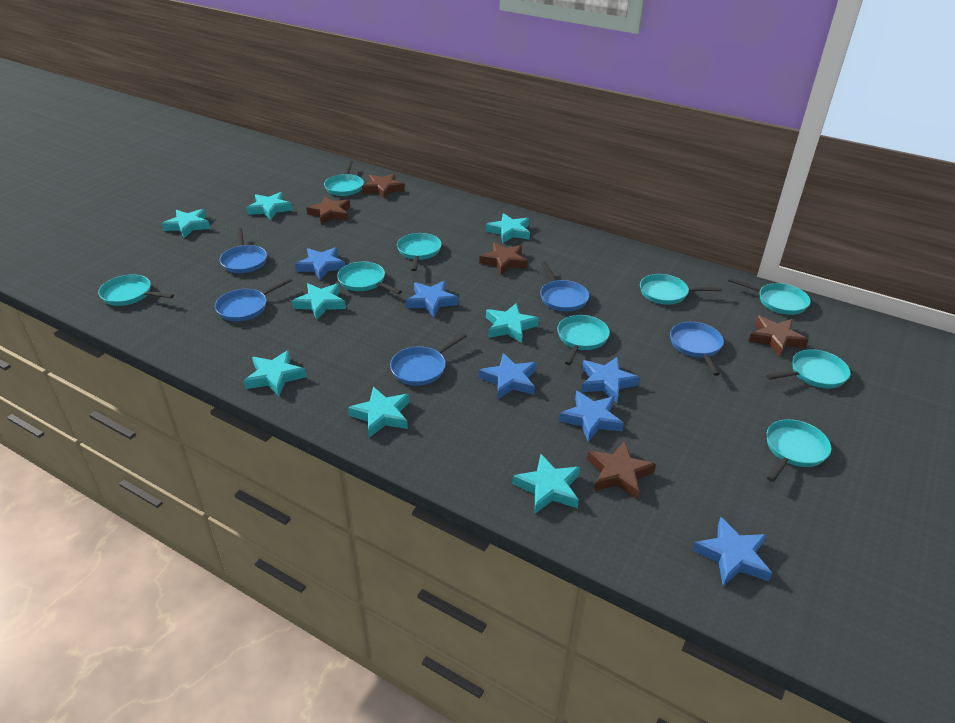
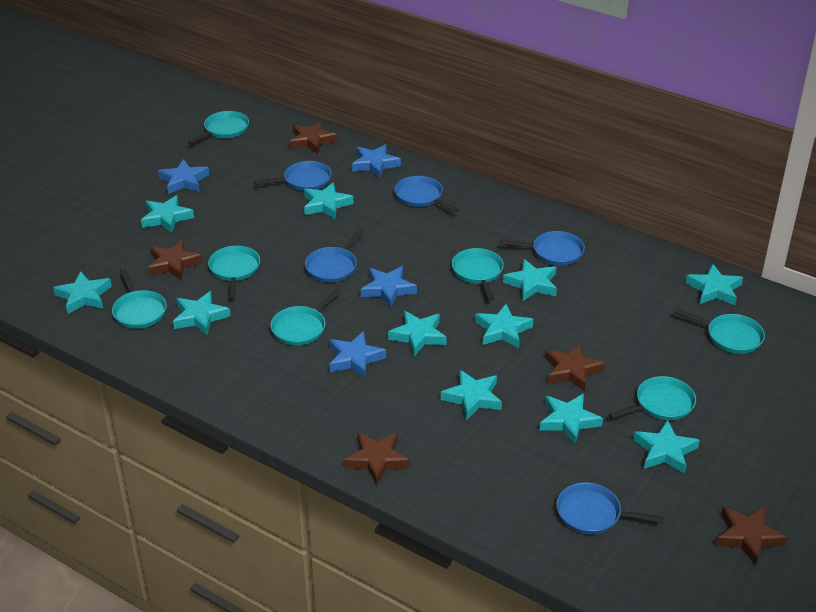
blue star: 6 -> 4
turquoise pan: 9 -> 7
turquoise star: 8 -> 11

